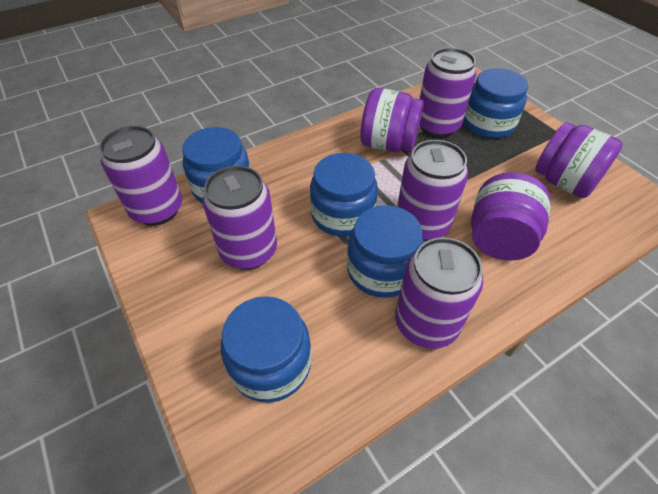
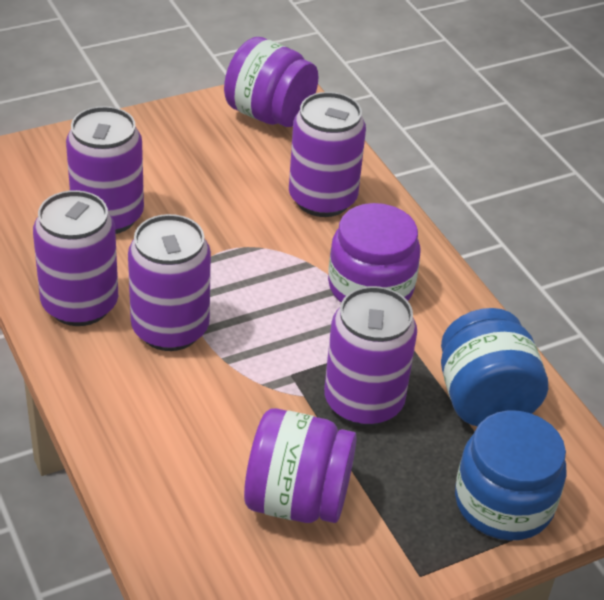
blue jar: 5 -> 2

